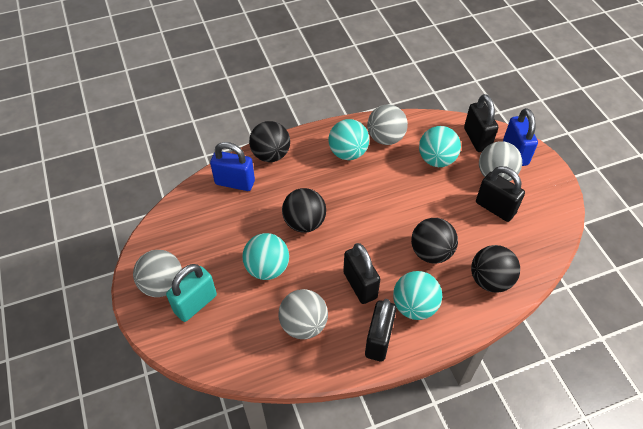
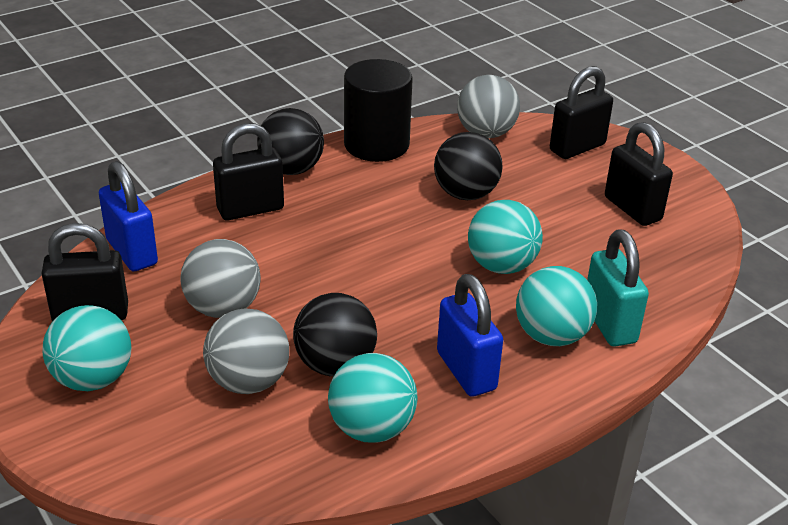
black ball: 4 -> 3
black cylinder: 0 -> 1
grey ball: 4 -> 3

